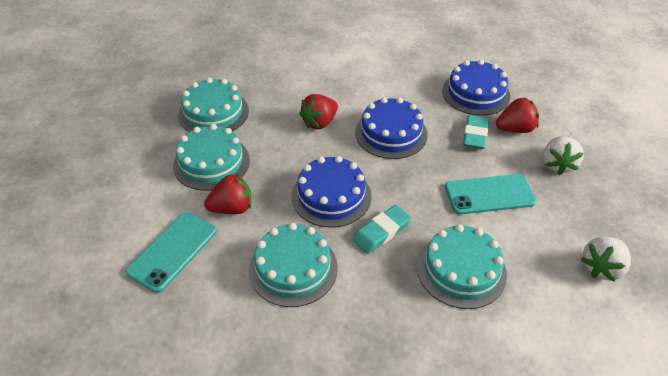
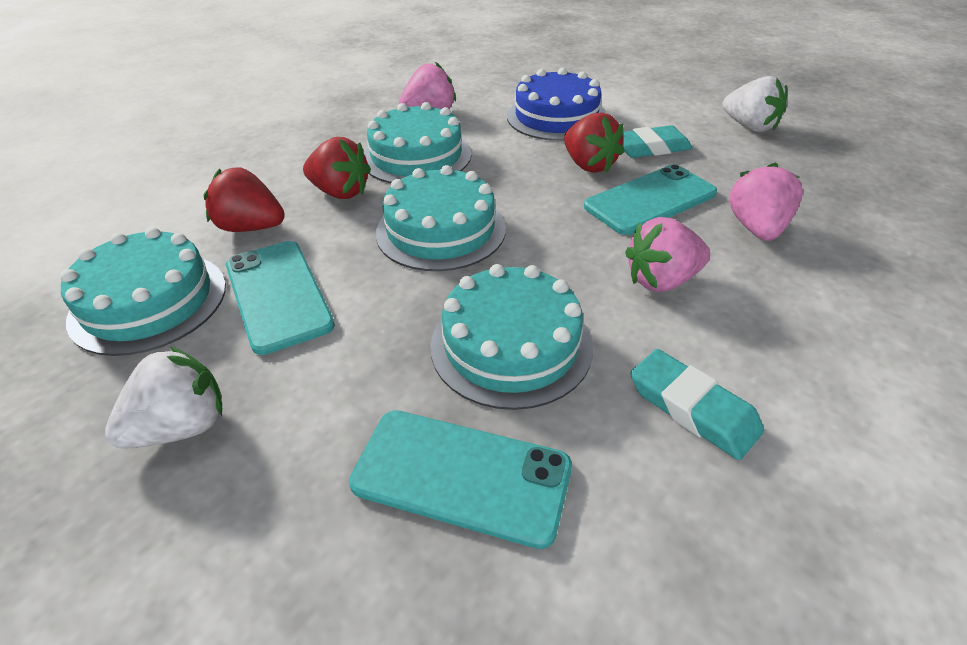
blue cake: 3 -> 1
pink strawberry: 0 -> 3
turquoise phone: 2 -> 3

